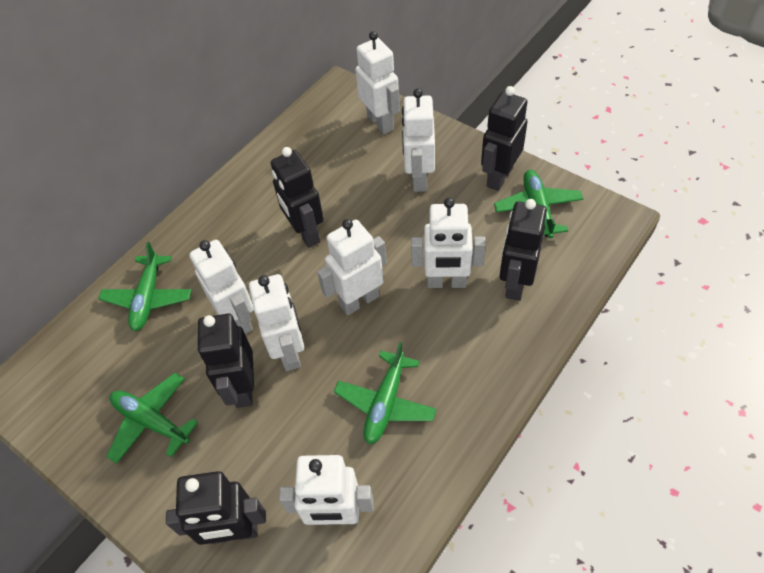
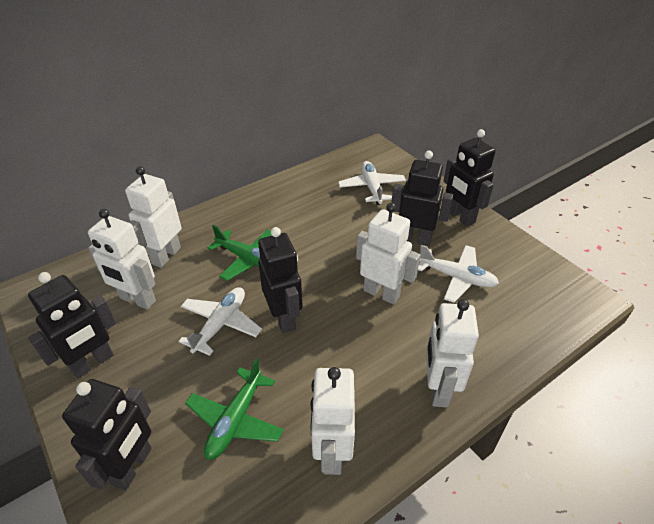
green plane: 4 -> 2
white plane: 0 -> 3
white robot: 7 -> 5

